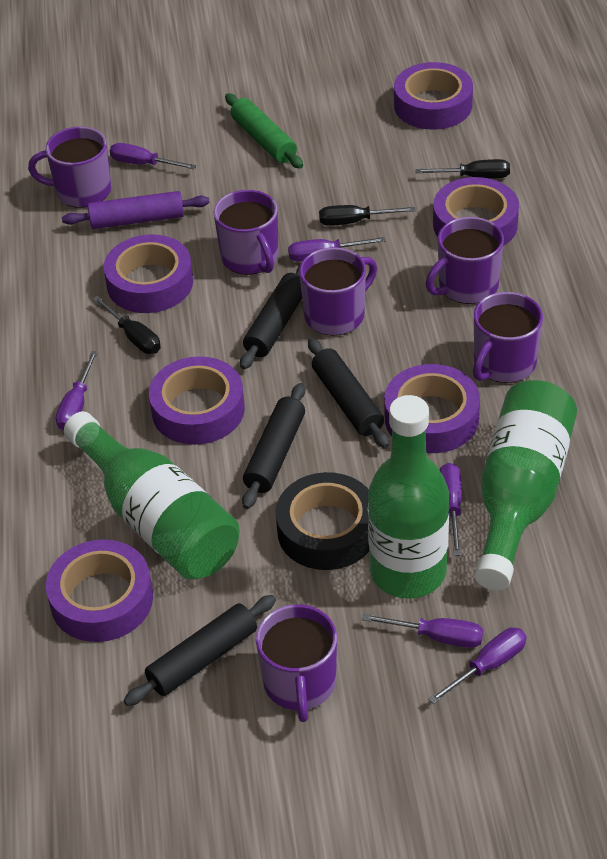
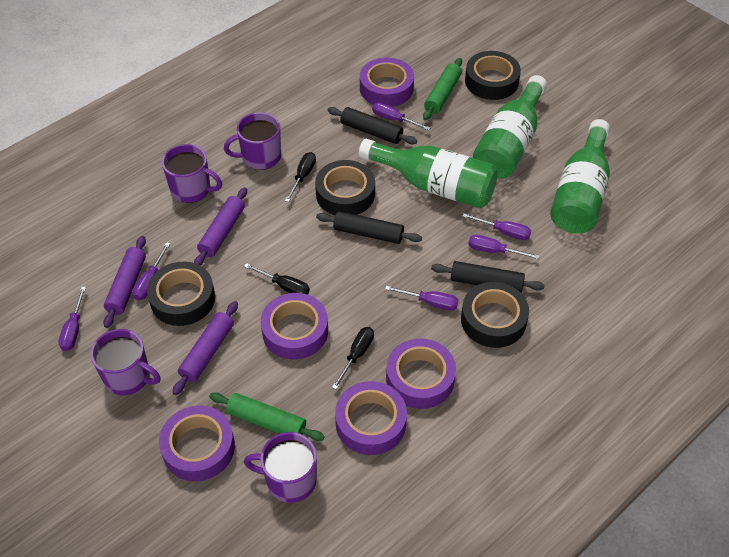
black rolling pin: 4 -> 3
black tape: 1 -> 4
green rolling pin: 1 -> 2
purple mug: 6 -> 4
purple rolling pin: 1 -> 3
purple tape: 6 -> 5

